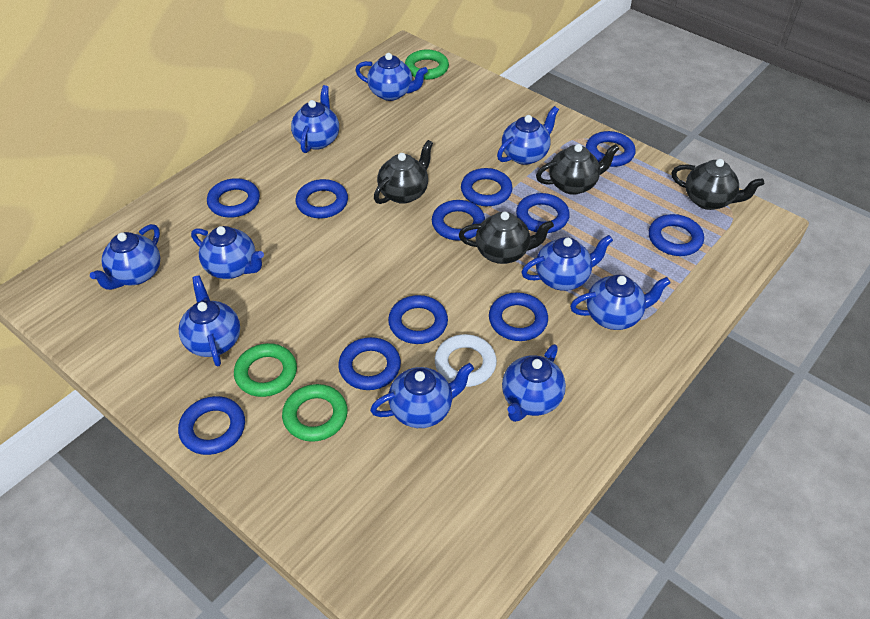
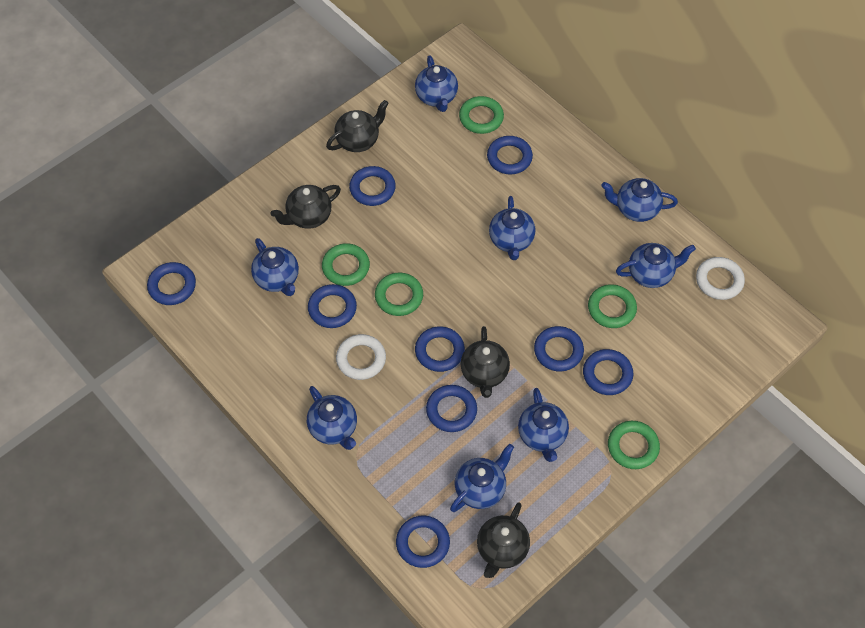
blue ring: 11 -> 9
blue teapot: 10 -> 8
green ring: 3 -> 5
white ring: 1 -> 2

